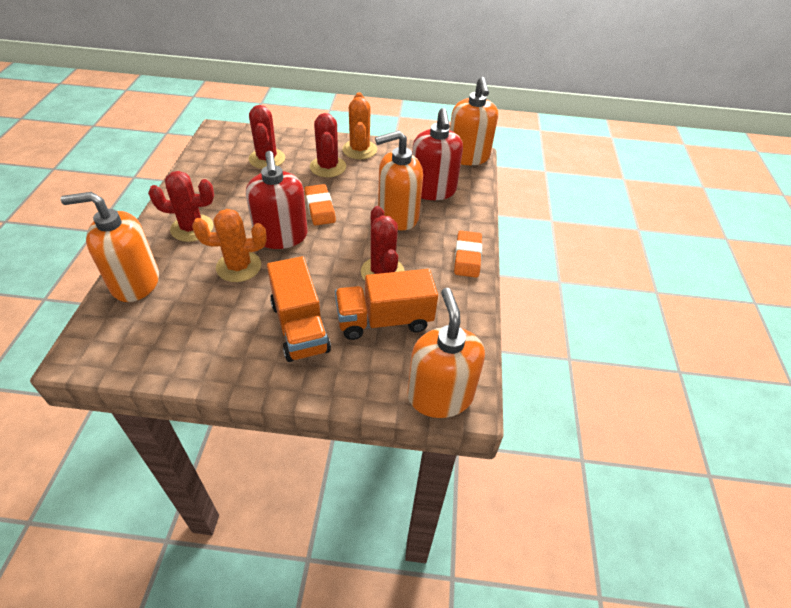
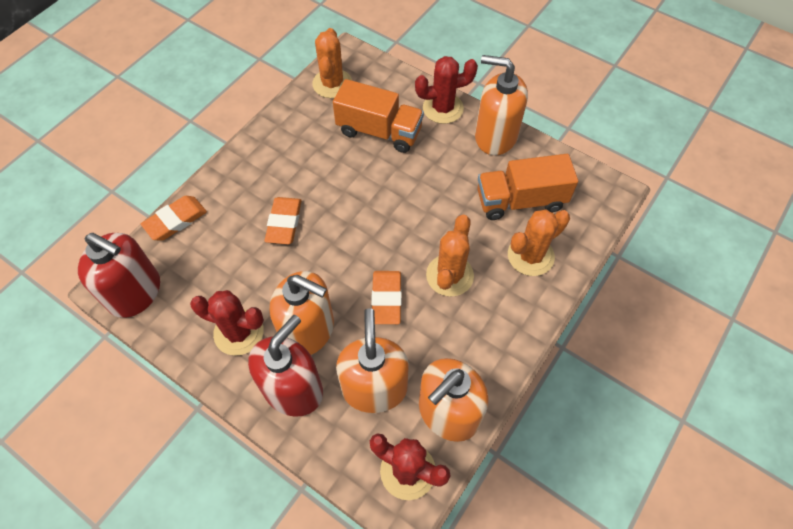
orange cactus: 2 -> 3
orange eraser: 2 -> 3
red cactus: 4 -> 3

